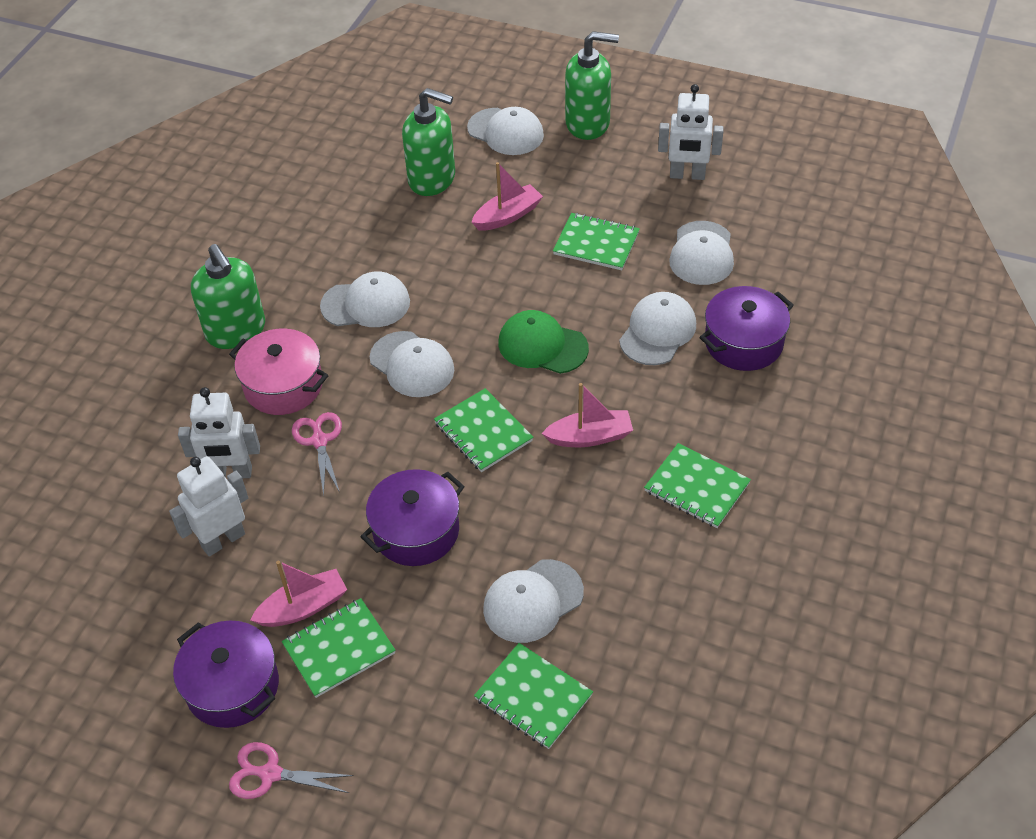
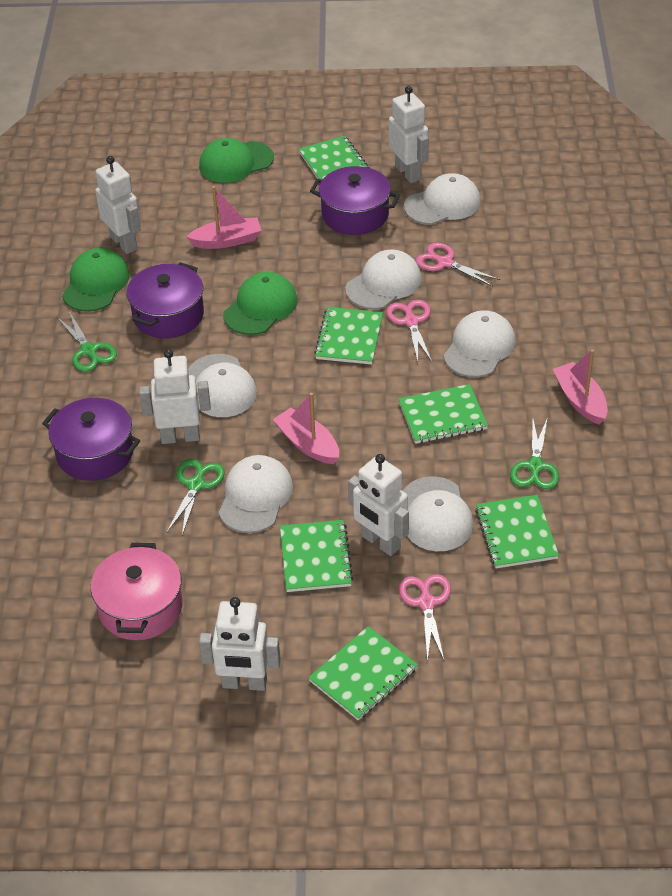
green cap: 1 -> 3
green notebook: 5 -> 6
green scissors: 0 -> 3
green soap dispenser: 3 -> 0
pink scissors: 2 -> 3
white robot: 3 -> 5

